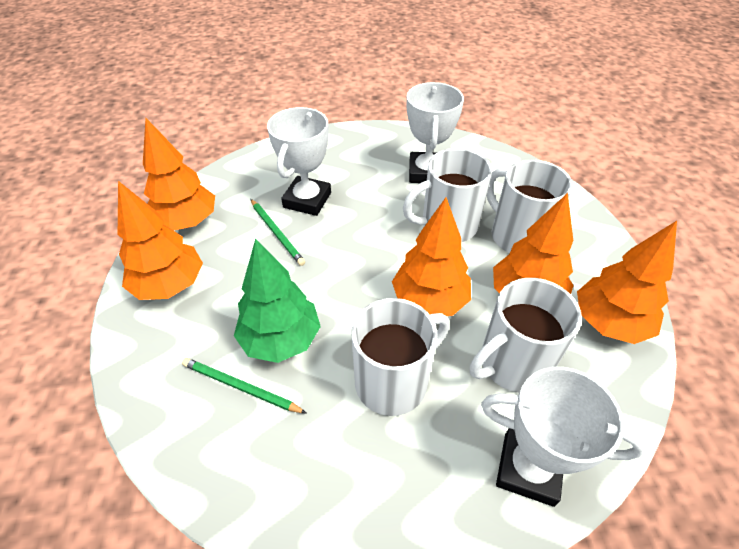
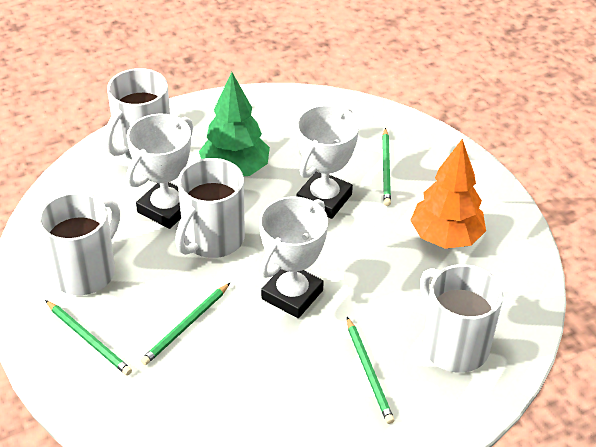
green pencil: 2 -> 4
orange tree: 5 -> 1

